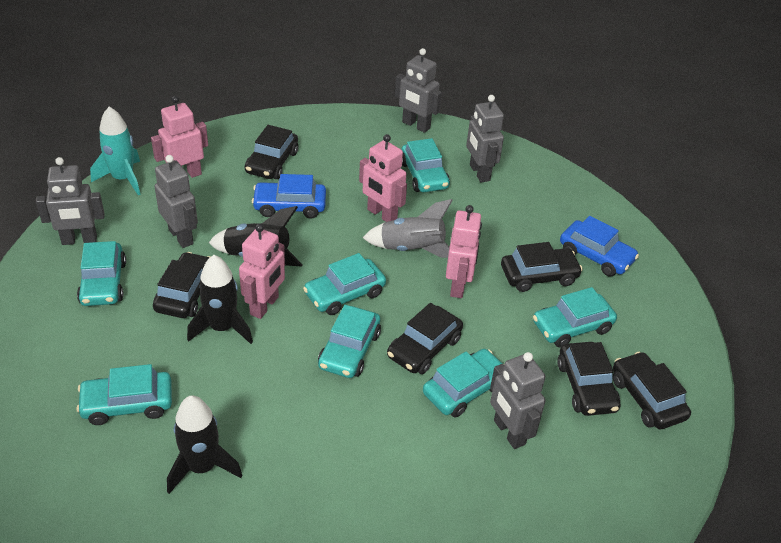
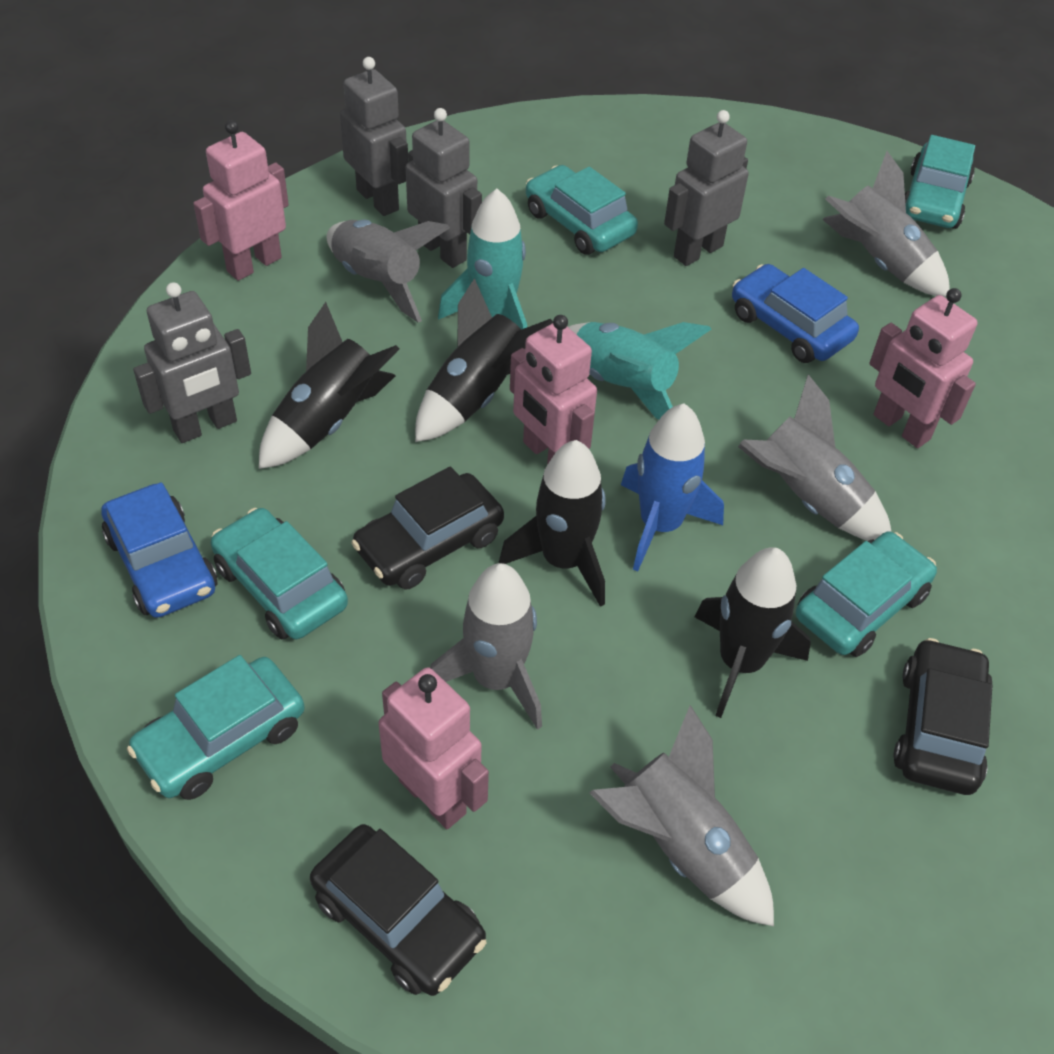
black car: 6 -> 3
black rocket: 3 -> 4
blue rocket: 0 -> 1
grey robot: 5 -> 4
grey rocket: 1 -> 5
turquoise car: 7 -> 5
turquoise rocket: 1 -> 2

